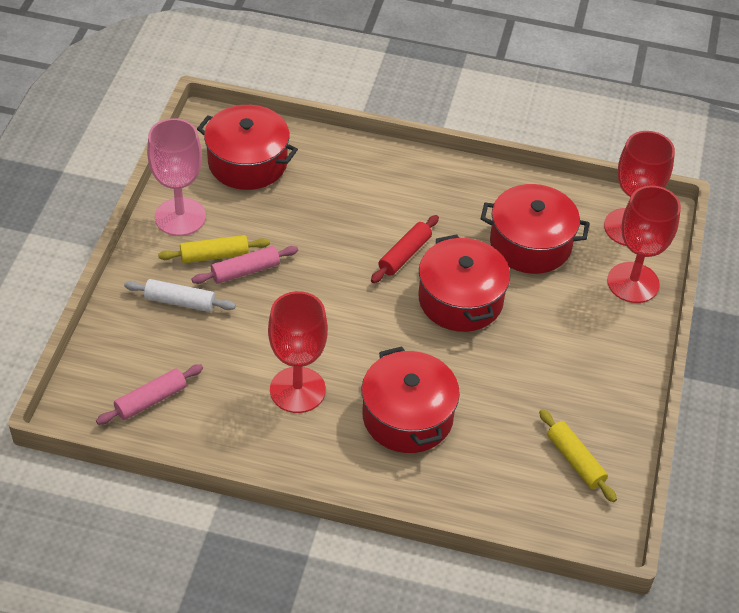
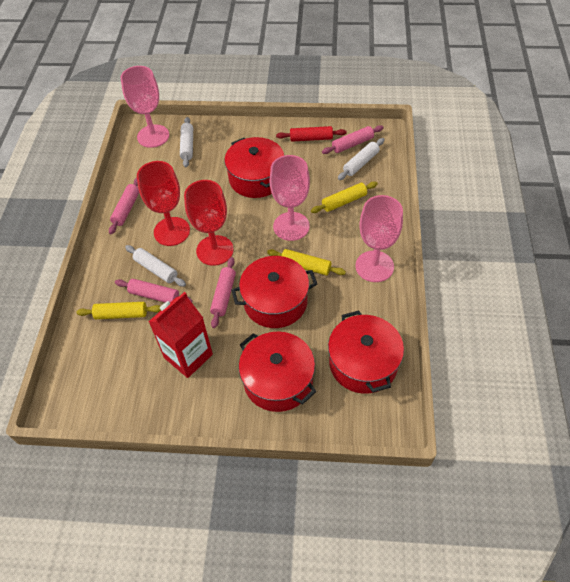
pink goblet: 1 -> 3
pink rolling pin: 2 -> 4
red carton: 0 -> 1
red goblet: 3 -> 2
white rolling pin: 1 -> 3
yellow rolling pin: 2 -> 3

